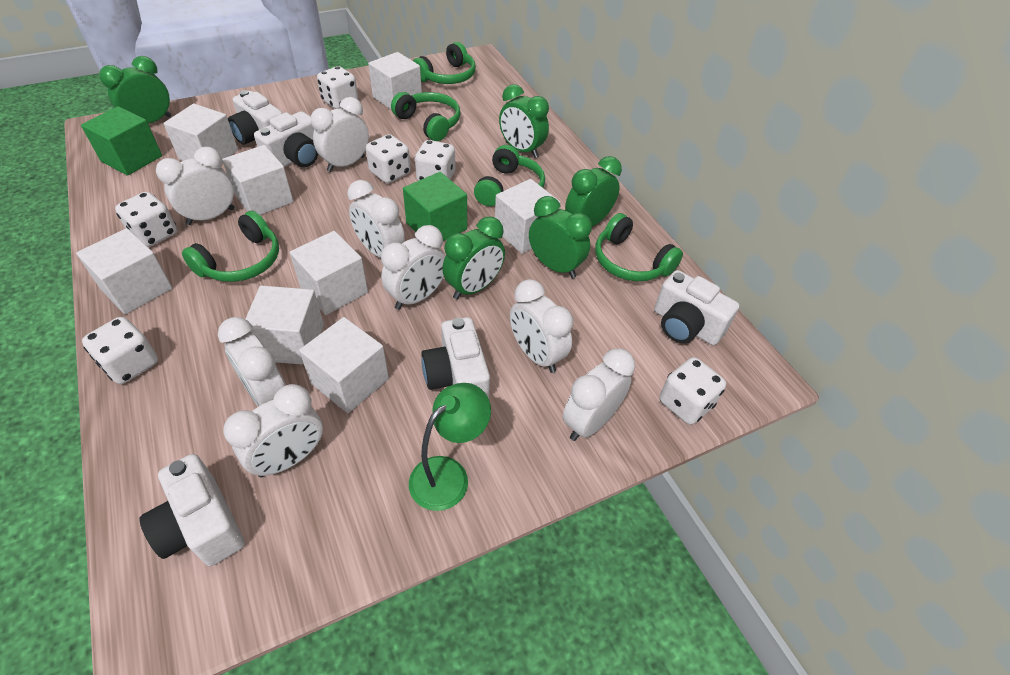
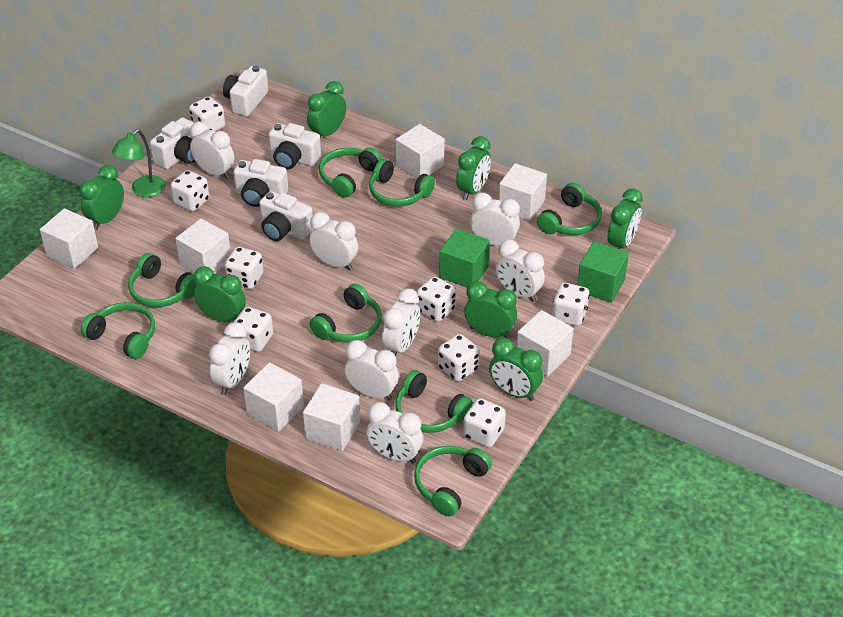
green clock: 5 -> 7
green headphones: 5 -> 8
white cube: 8 -> 7
white dice: 6 -> 8

